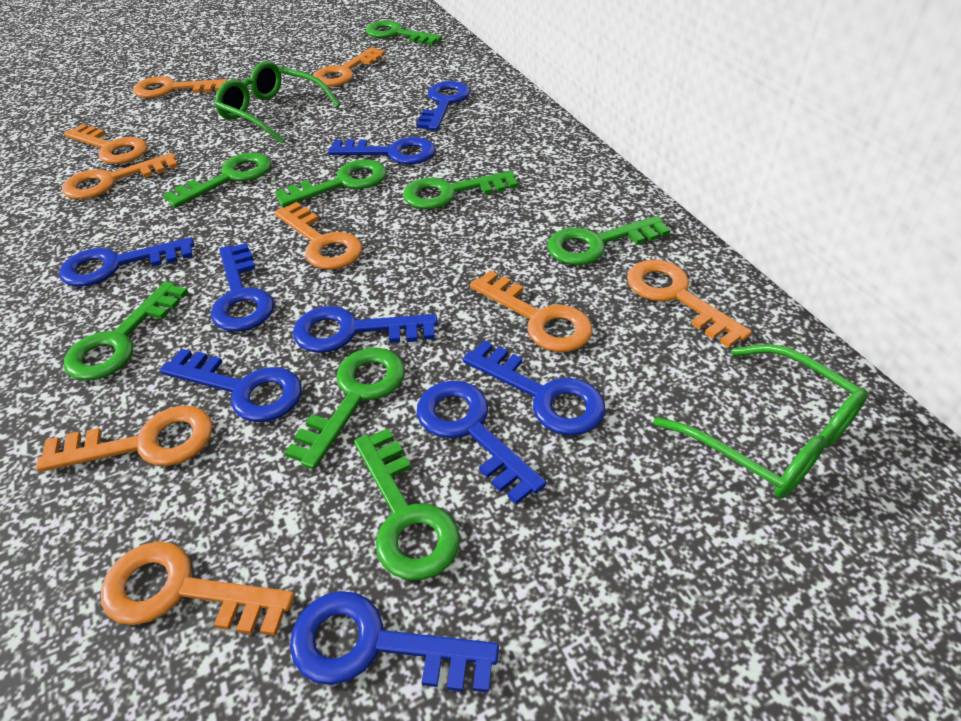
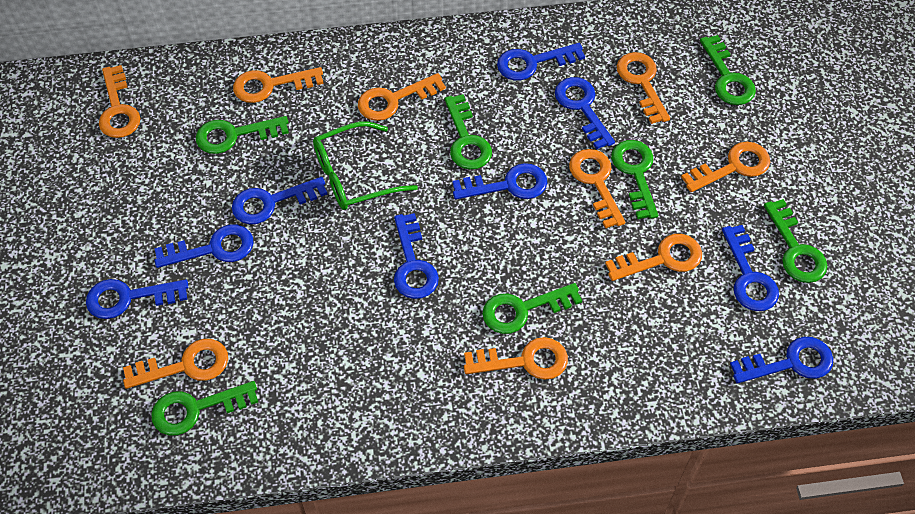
green glasses: 2 -> 1
green key: 8 -> 7

